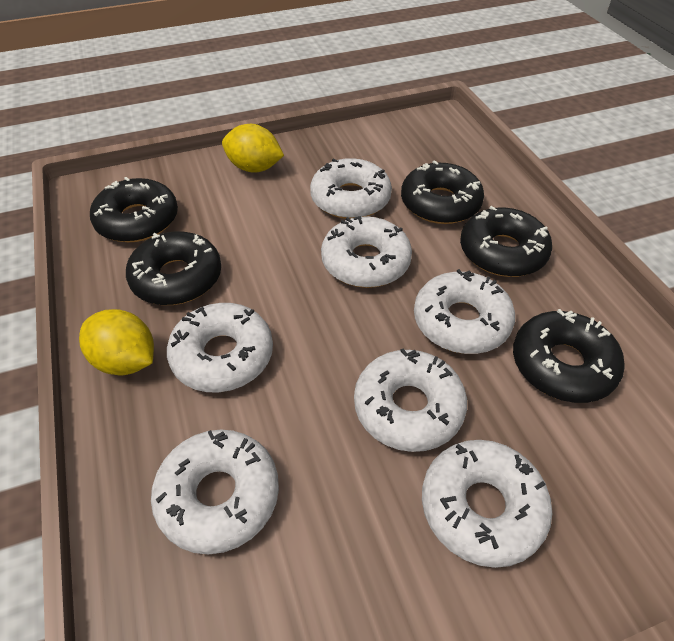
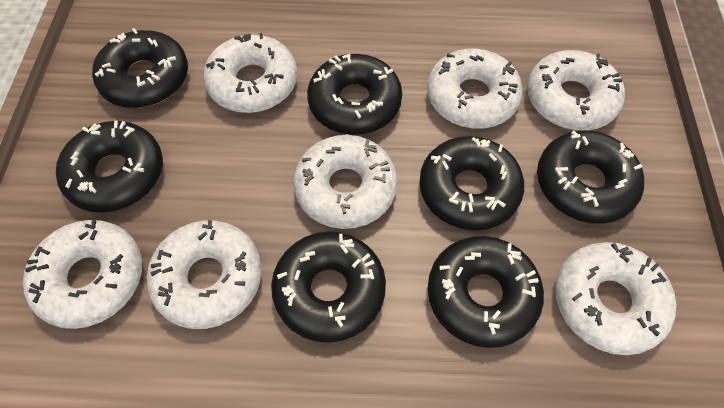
black donut: 5 -> 7
yellow lemon: 2 -> 0

